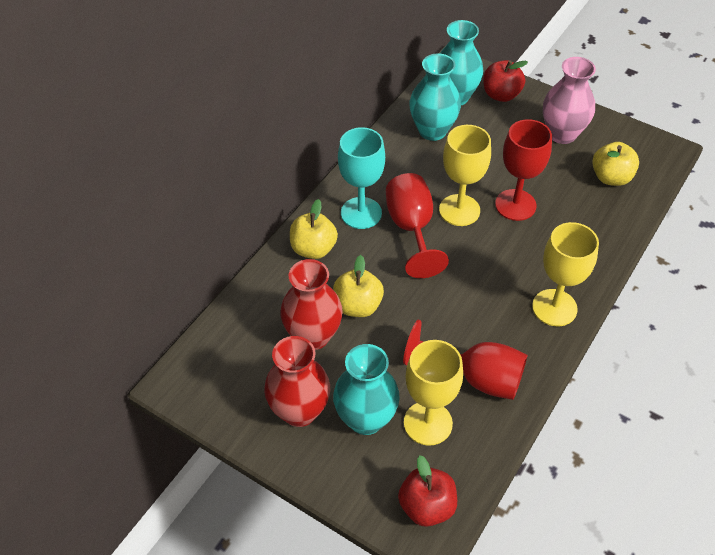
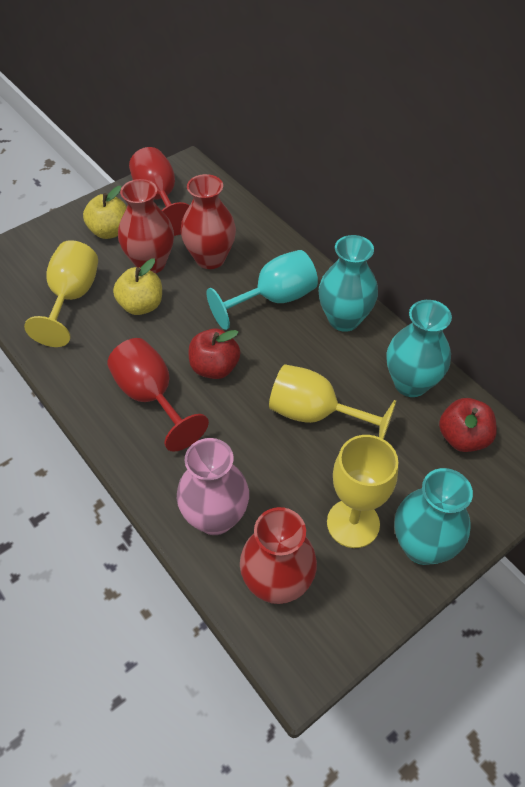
red goblet: 3 -> 2
red vase: 2 -> 3
yellow apple: 3 -> 2

